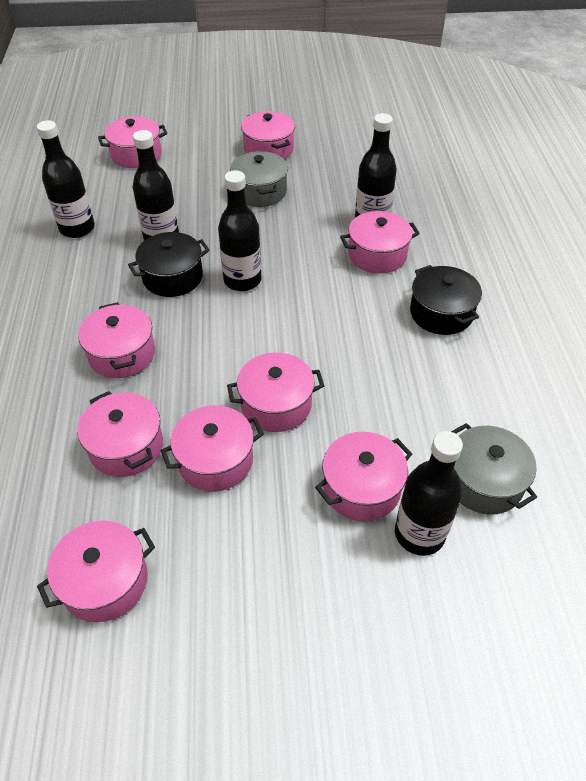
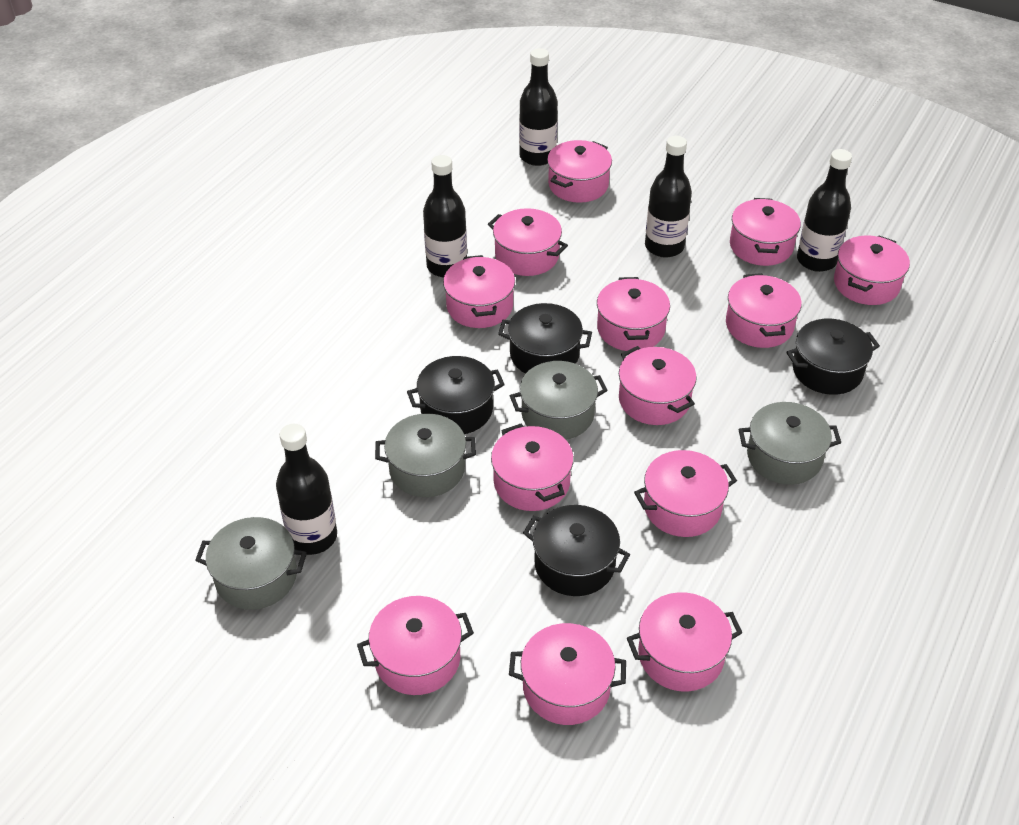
black pot: 2 -> 4
grey pot: 2 -> 4
pink pot: 9 -> 13

